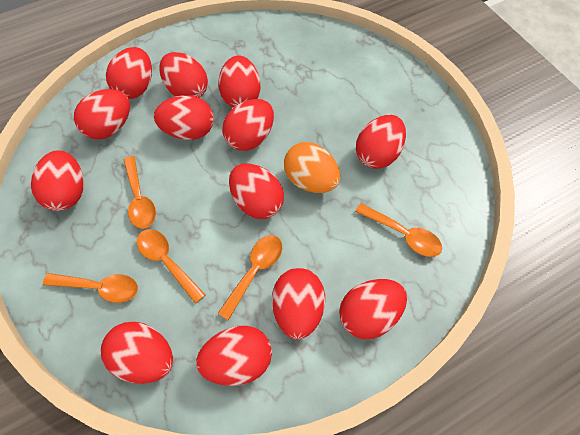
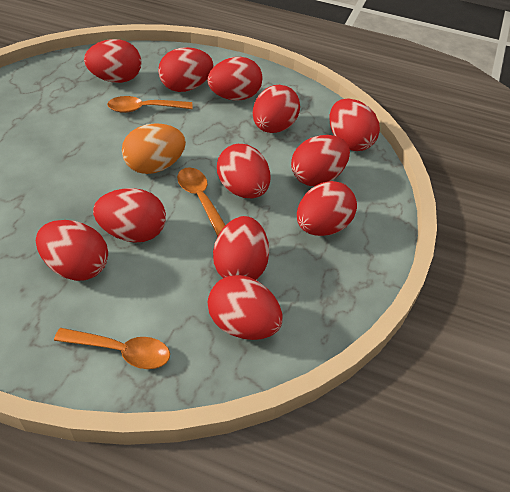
orange spoon: 5 -> 3
red egg: 13 -> 12

